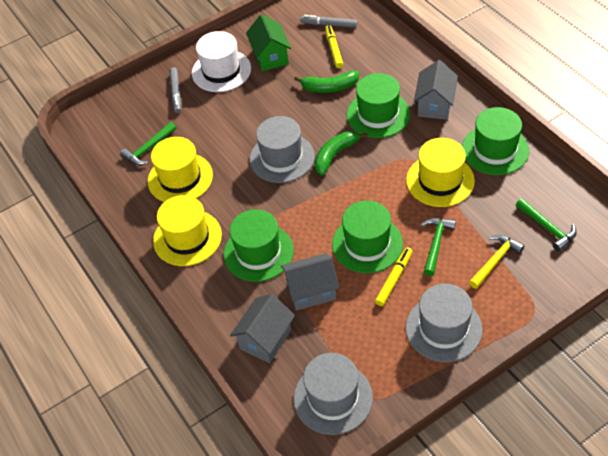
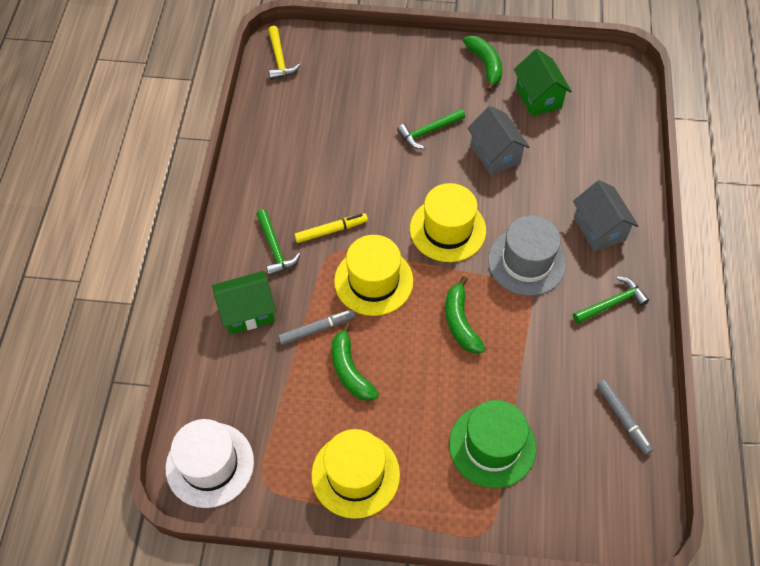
green banana: 2 -> 3
green hat: 4 -> 1
green house: 1 -> 2
grey hat: 3 -> 1
grey house: 3 -> 2
yellow marker: 2 -> 1

